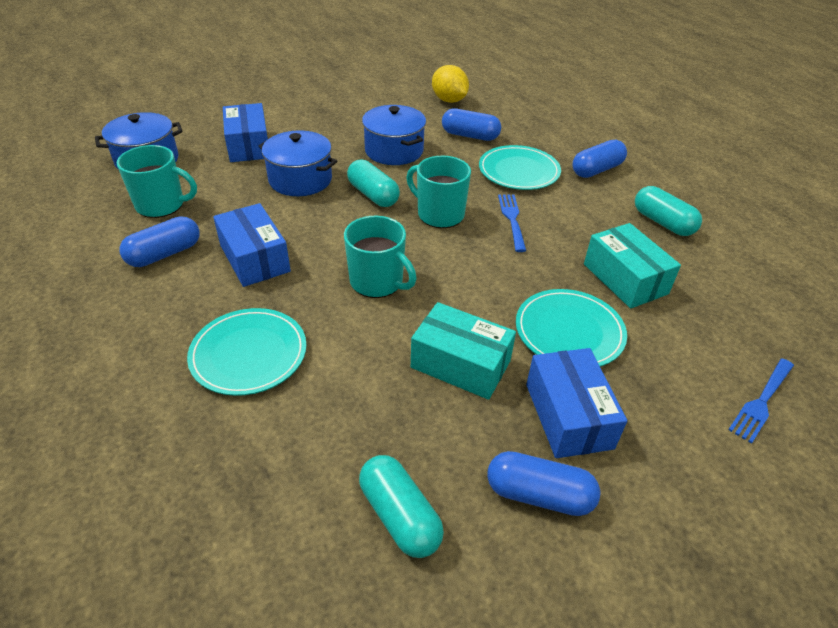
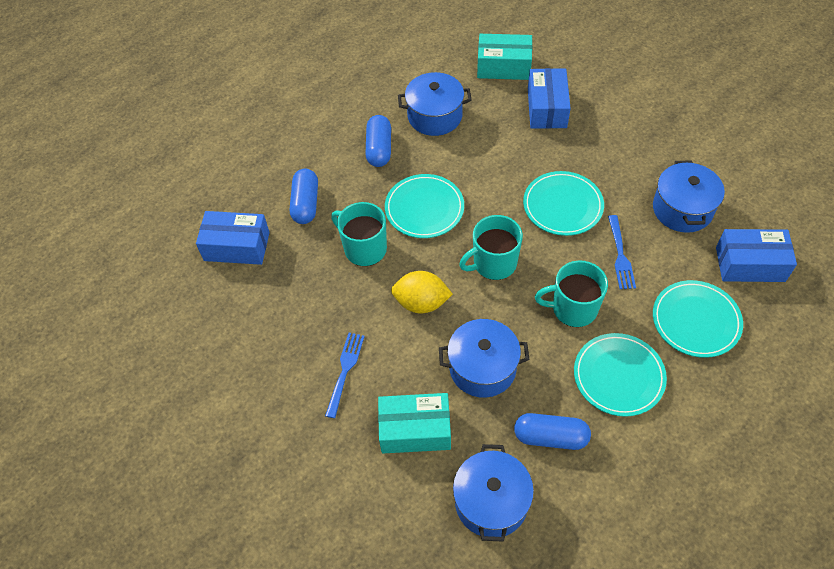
blue capsule: 4 -> 3
blue pot: 3 -> 4
turquoise capsule: 3 -> 0
turquoise plate: 3 -> 4

